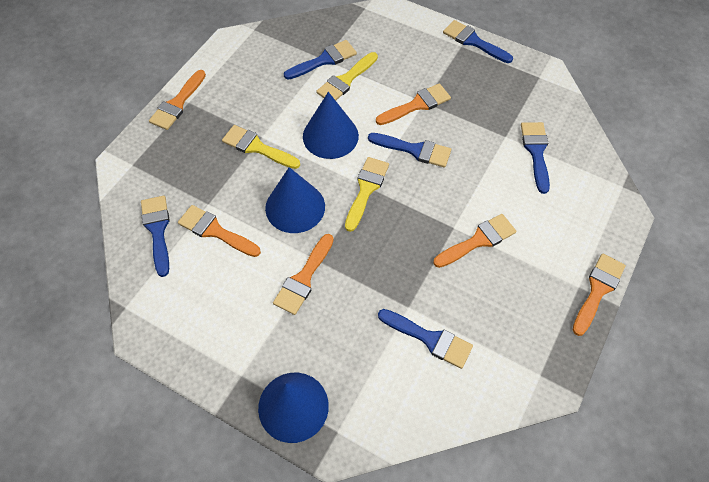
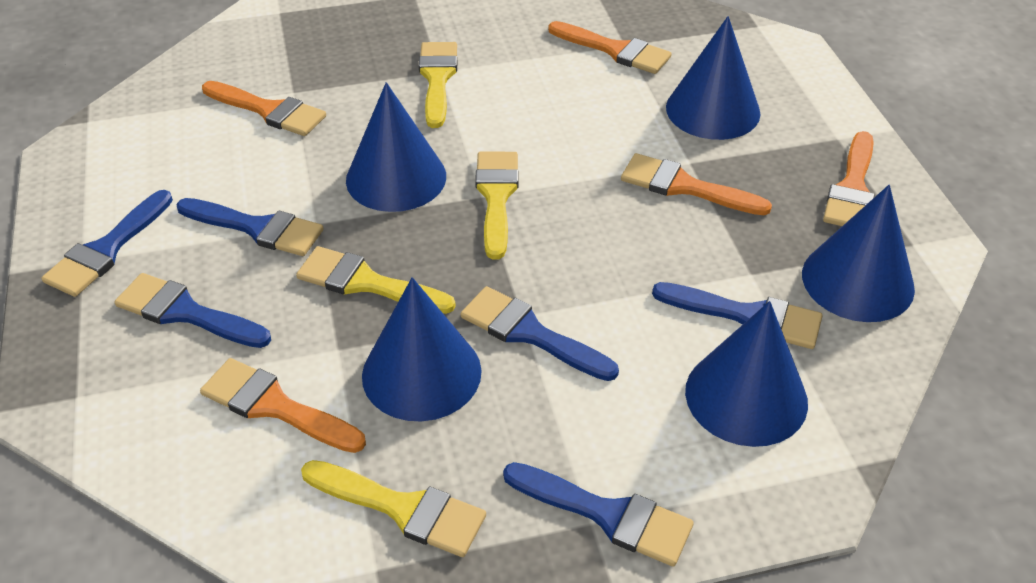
blue cone: 3 -> 5
orange brush: 6 -> 5
yellow brush: 3 -> 4

